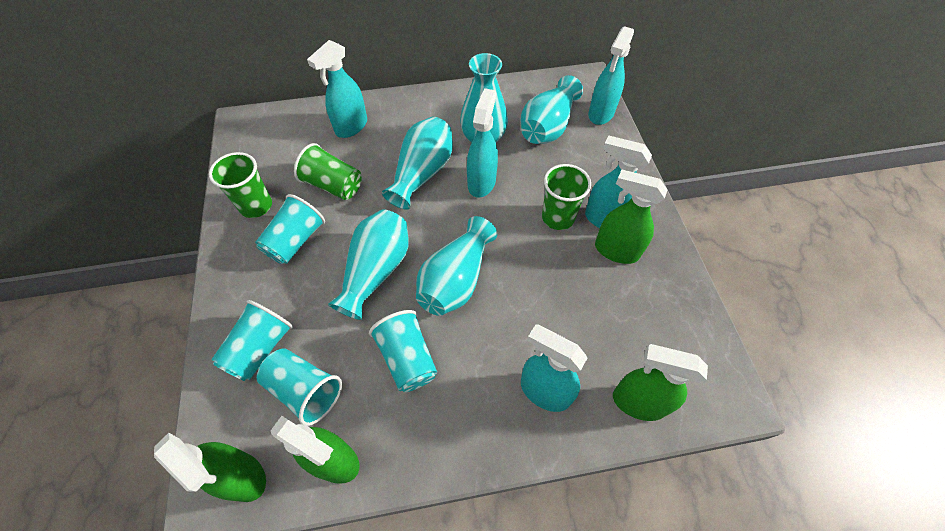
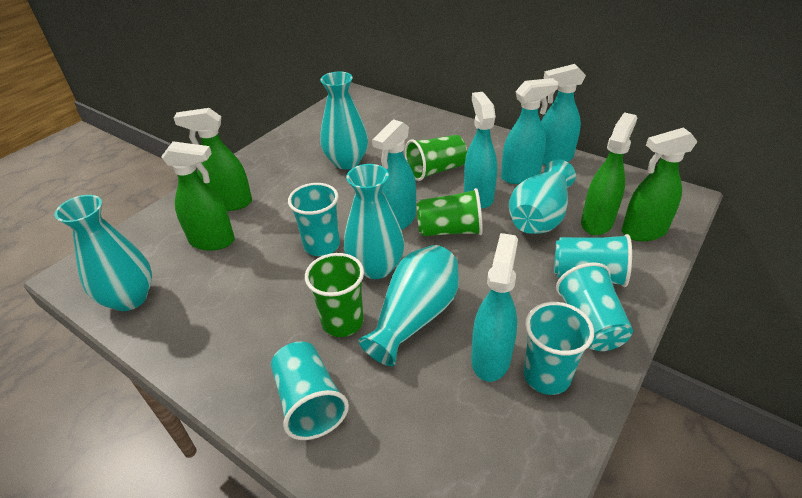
turquoise cup: 4 -> 5

